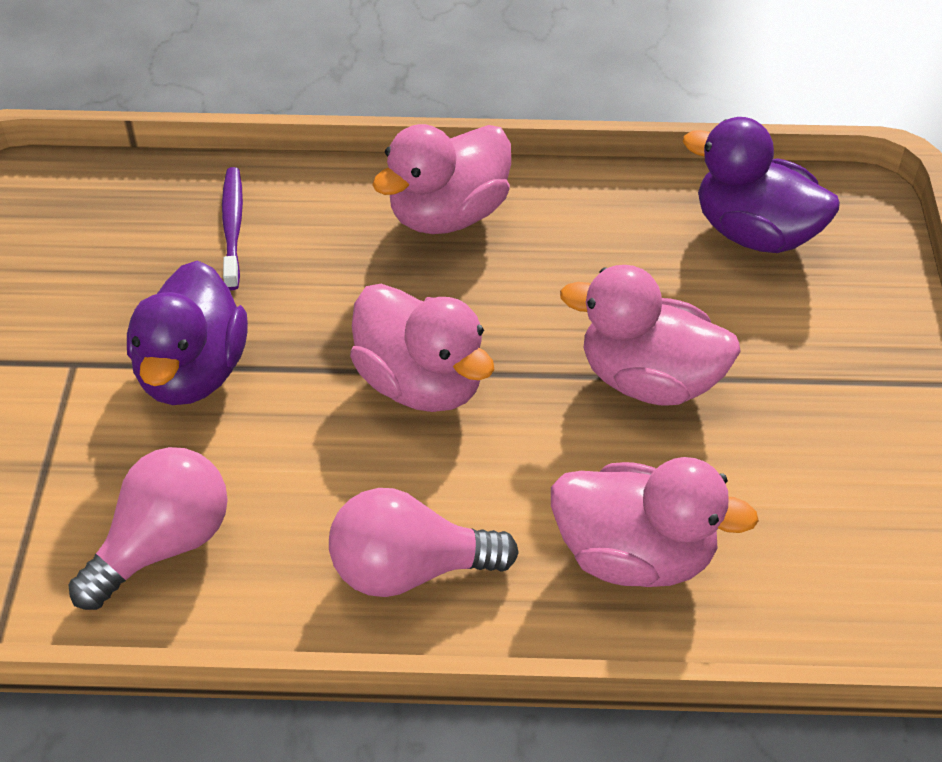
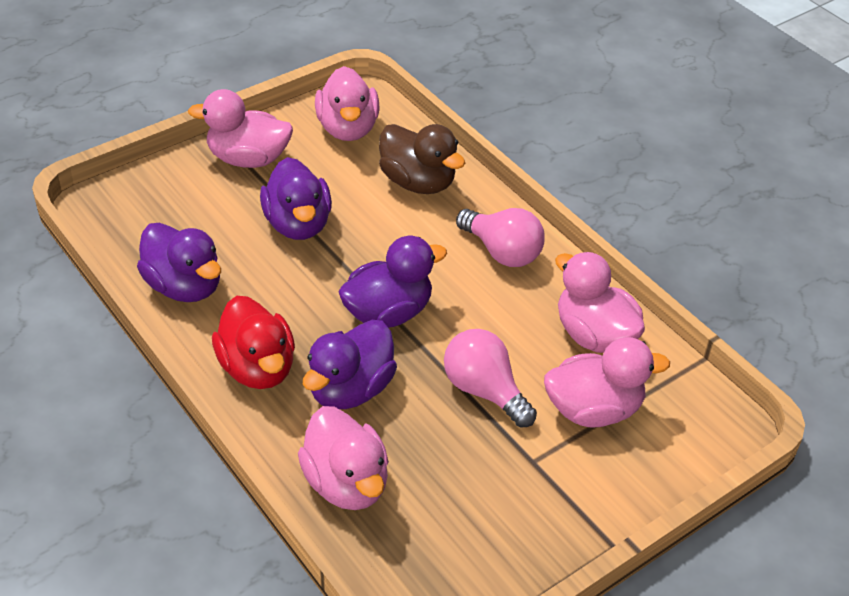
brown duck: 0 -> 1
pink duck: 4 -> 5
purple duck: 2 -> 4
purple toothbrush: 1 -> 0
red duck: 0 -> 1

